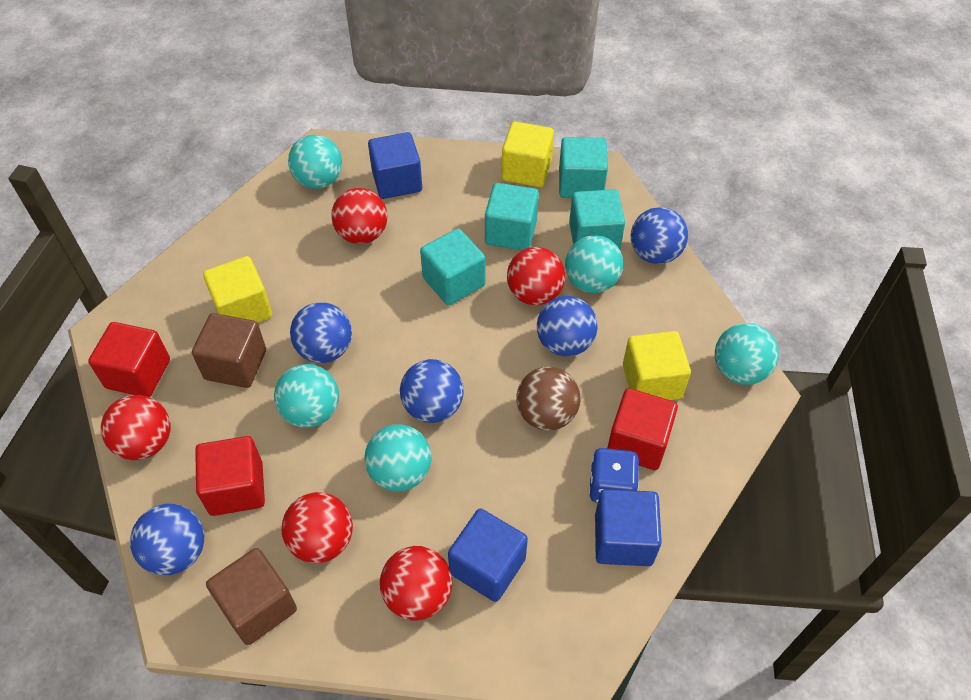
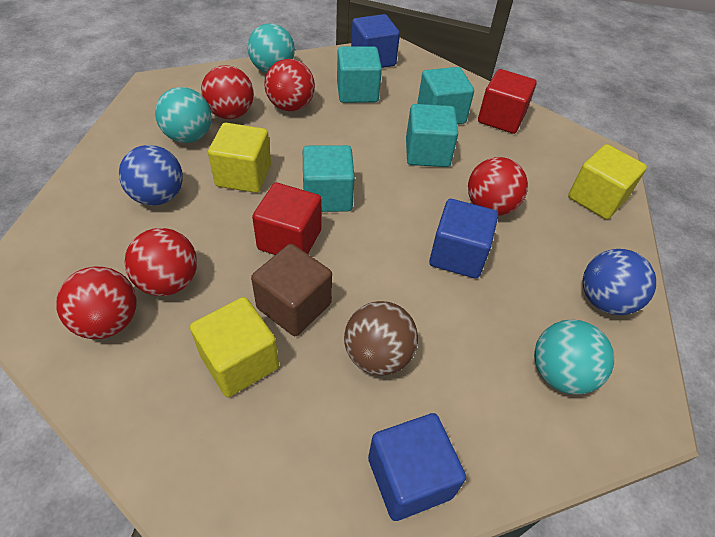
blue ball: 5 -> 2
blue dice: 1 -> 0
brown cube: 2 -> 1
red cube: 3 -> 2
turquoise ball: 5 -> 3

